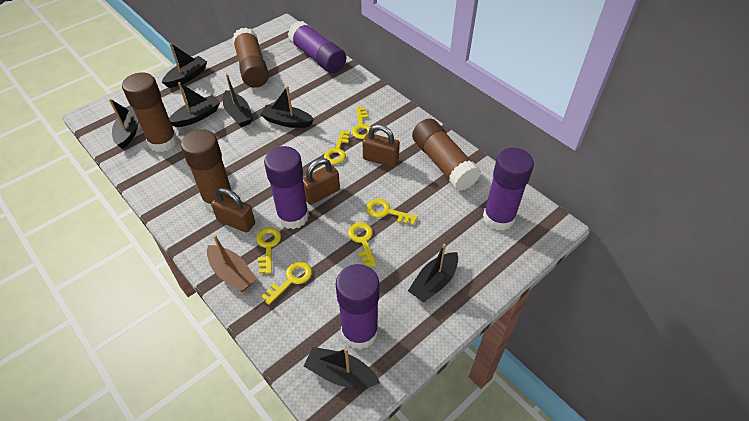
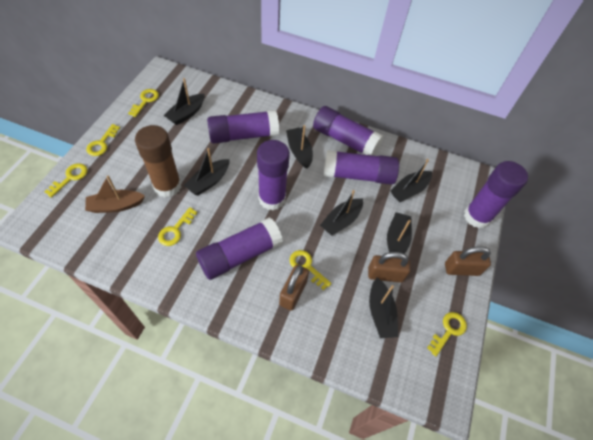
brown glue stick: 4 -> 1
purple glue stick: 4 -> 6

